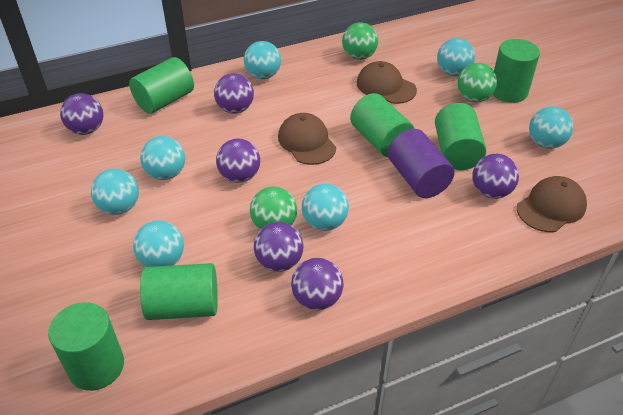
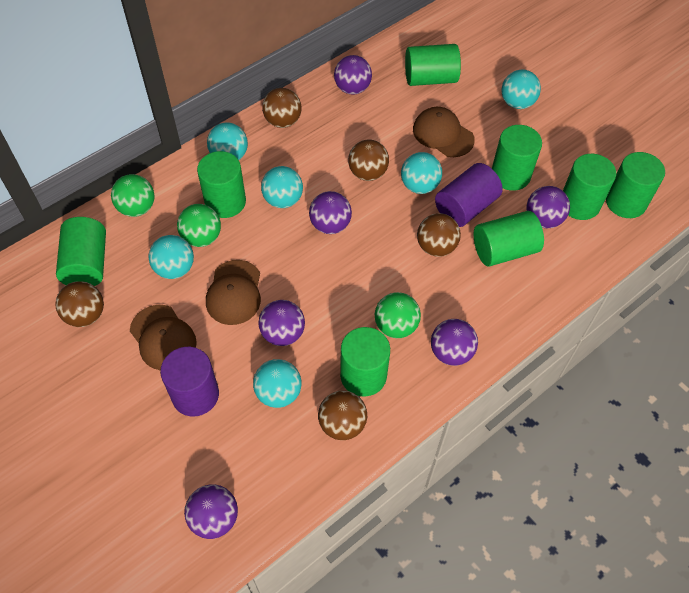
brown ball: 0 -> 5
green cylinder: 6 -> 8
purple cylinder: 1 -> 2
turquoise ball: 7 -> 6

